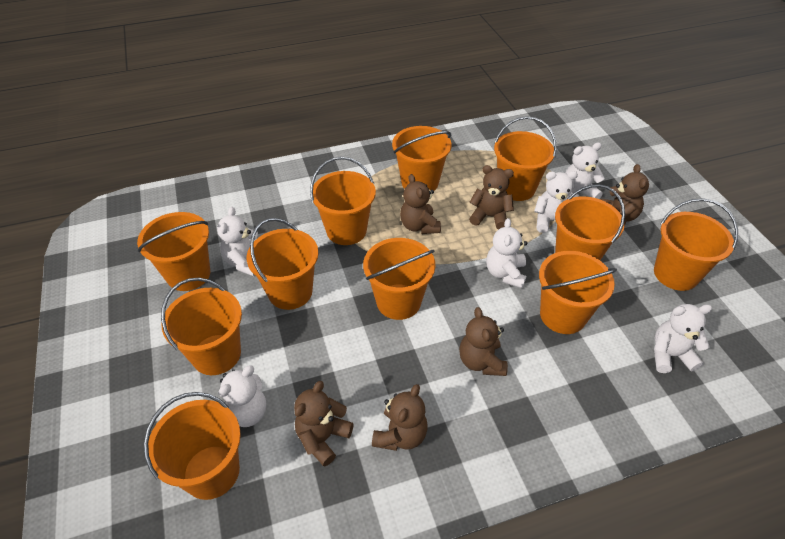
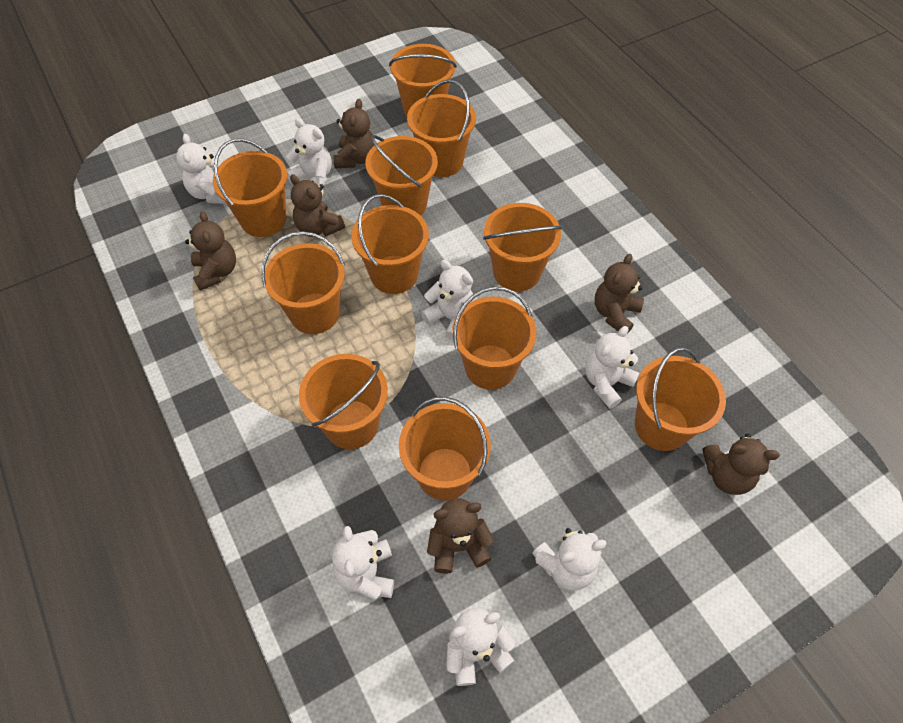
white teddy bear: 6 -> 7

